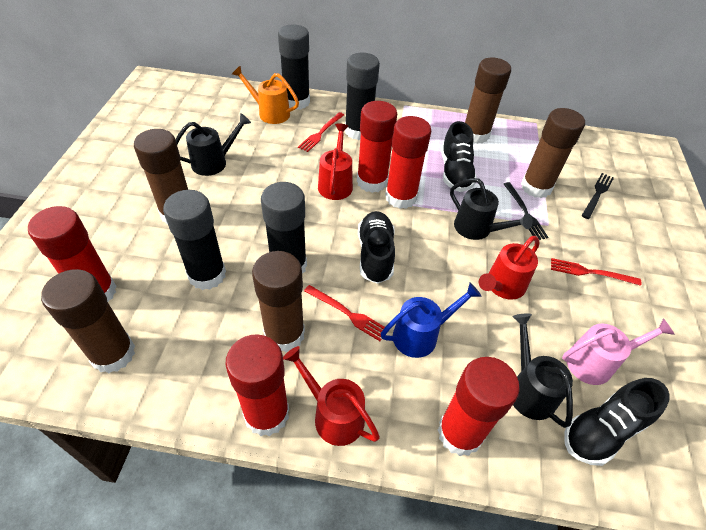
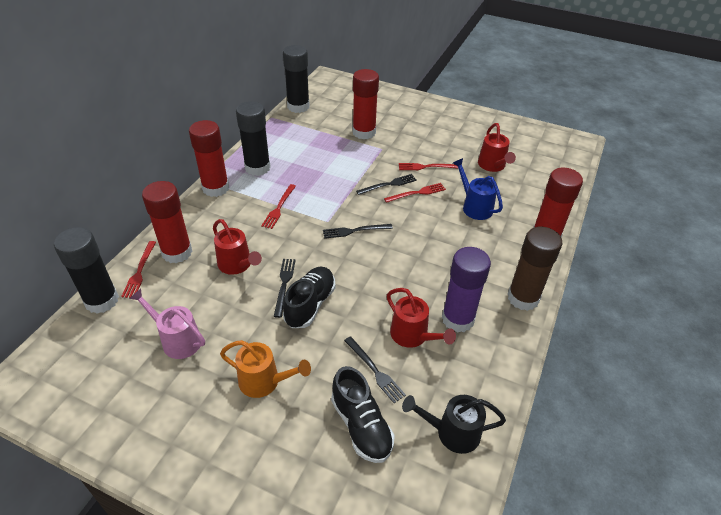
black fork: 2 -> 4
black glue stick: 4 -> 3
black shoe: 3 -> 2
black watering can: 3 -> 1
brown glue stick: 5 -> 1
purple glue stick: 0 -> 1
red fork: 3 -> 4
red glue stick: 5 -> 4

